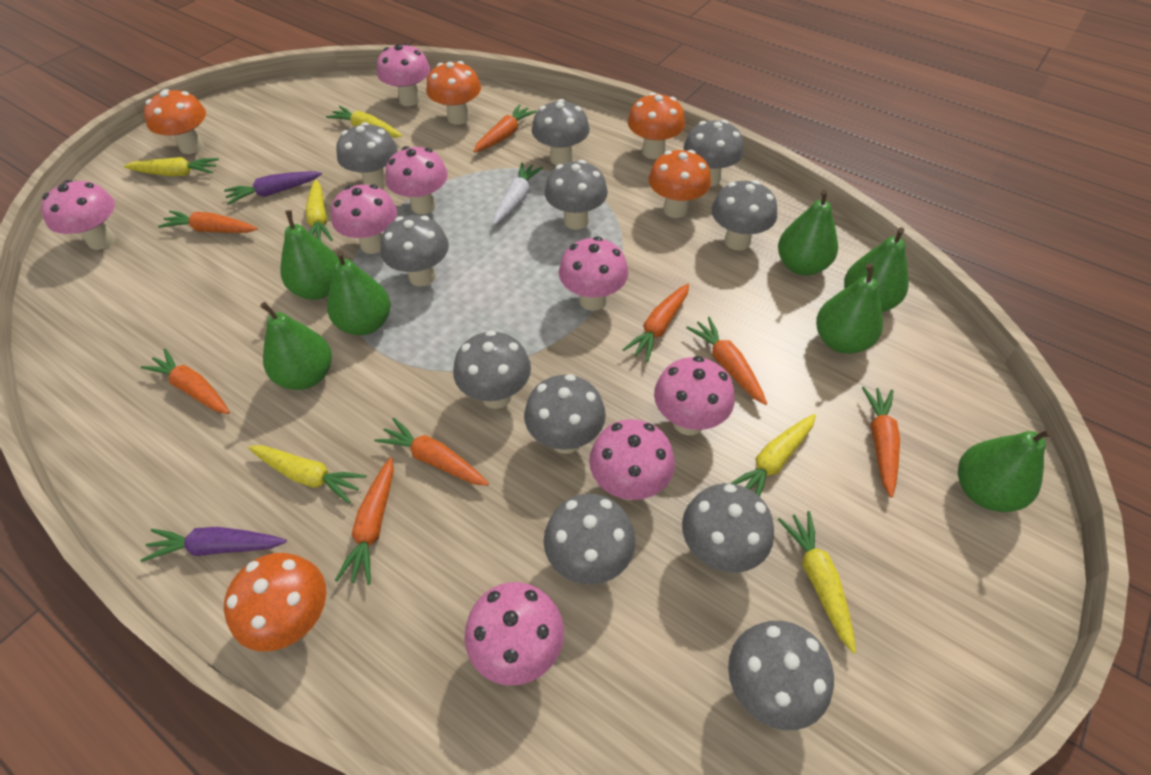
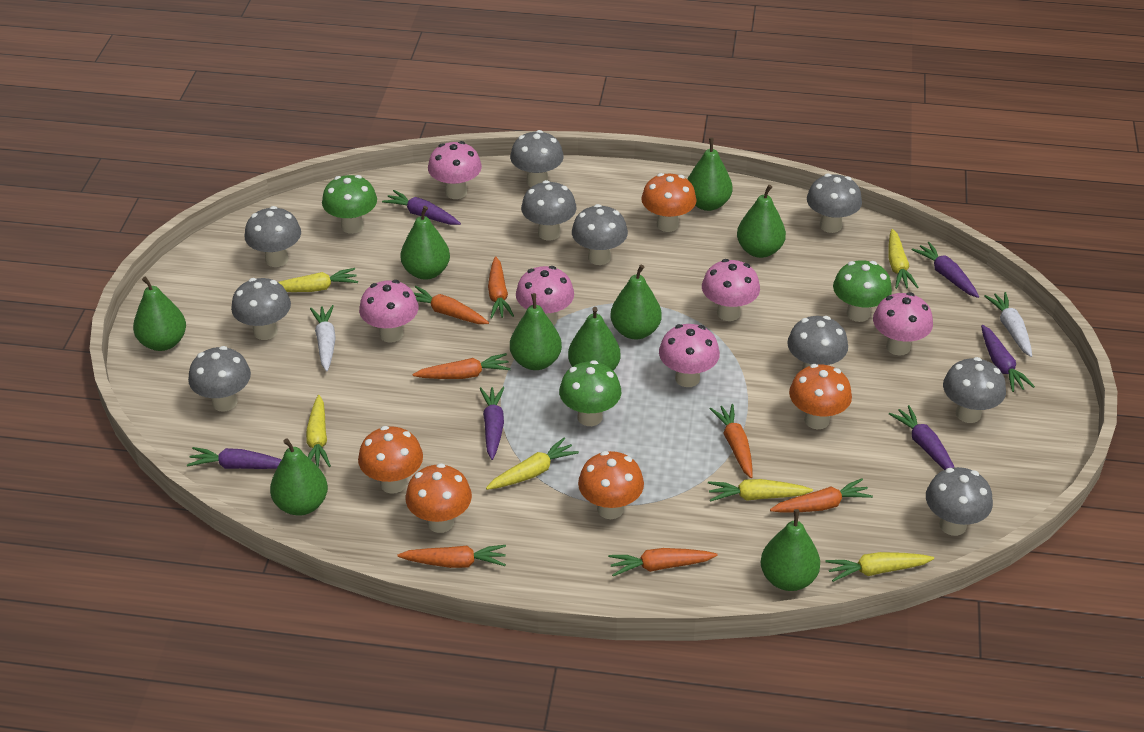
green mushroom: 0 -> 3
green pear: 7 -> 9
grey mushroom: 11 -> 10
orange carrot: 8 -> 7
pink mushroom: 8 -> 6
purple carrot: 2 -> 6
white carrot: 1 -> 2

